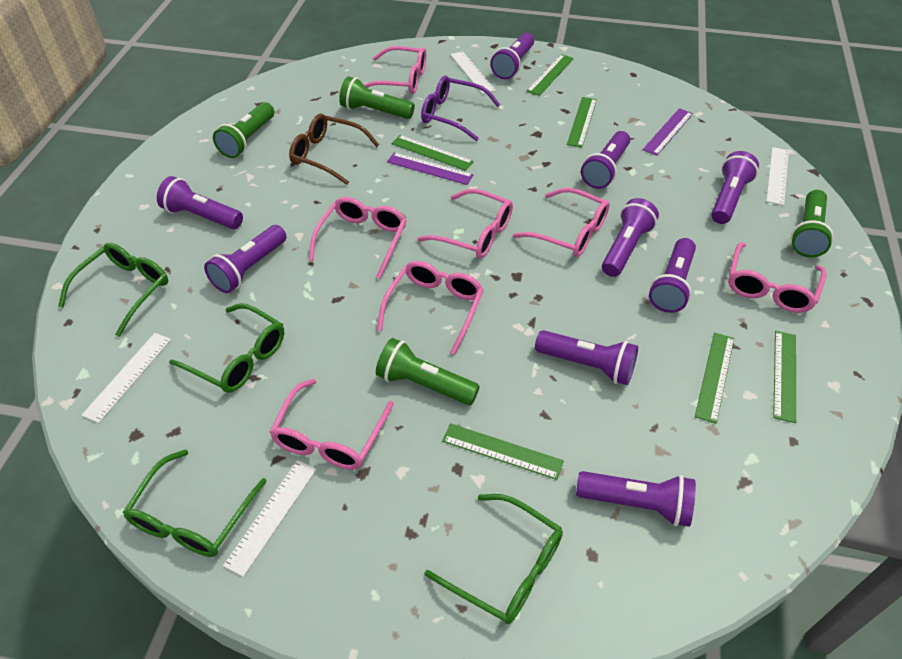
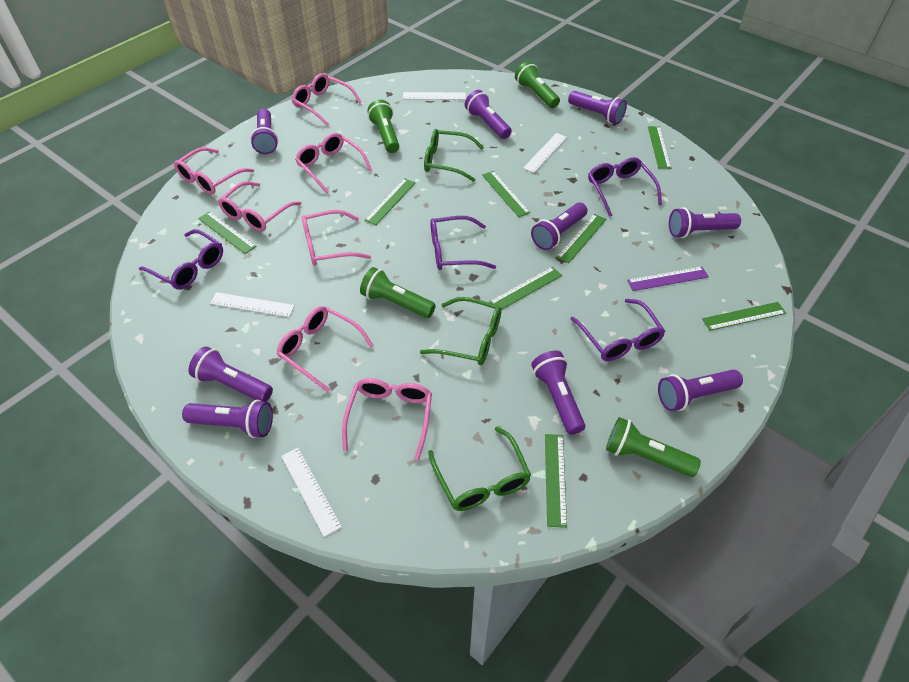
brown glasses: 1 -> 0
green glasses: 4 -> 3
green ruler: 6 -> 8
purple glasses: 1 -> 4
purple ruler: 2 -> 1

